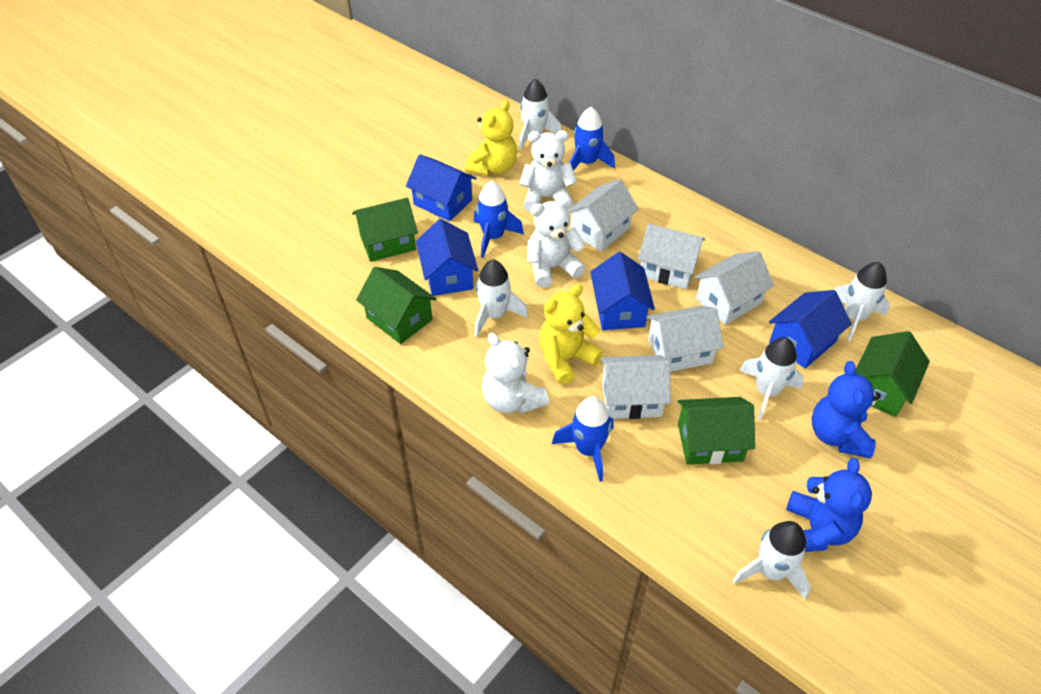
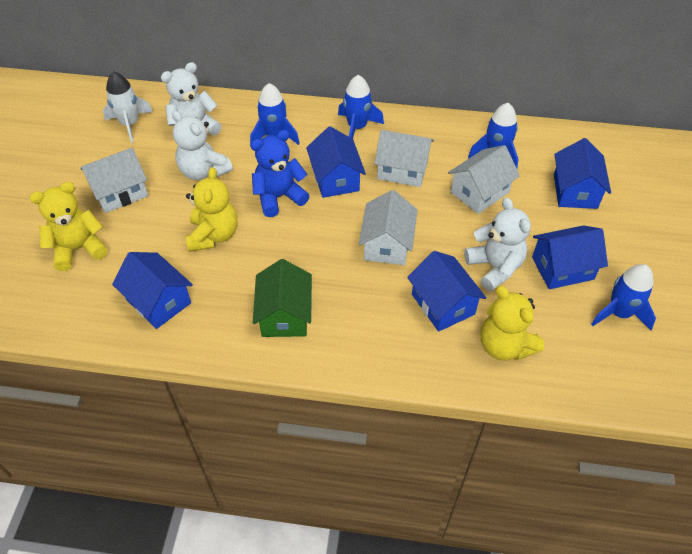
blue house: 4 -> 5
blue rocket: 3 -> 4
blue teddy bear: 2 -> 1
green house: 4 -> 1
white house: 5 -> 4
white rocket: 5 -> 1
yellow teddy bear: 2 -> 3

